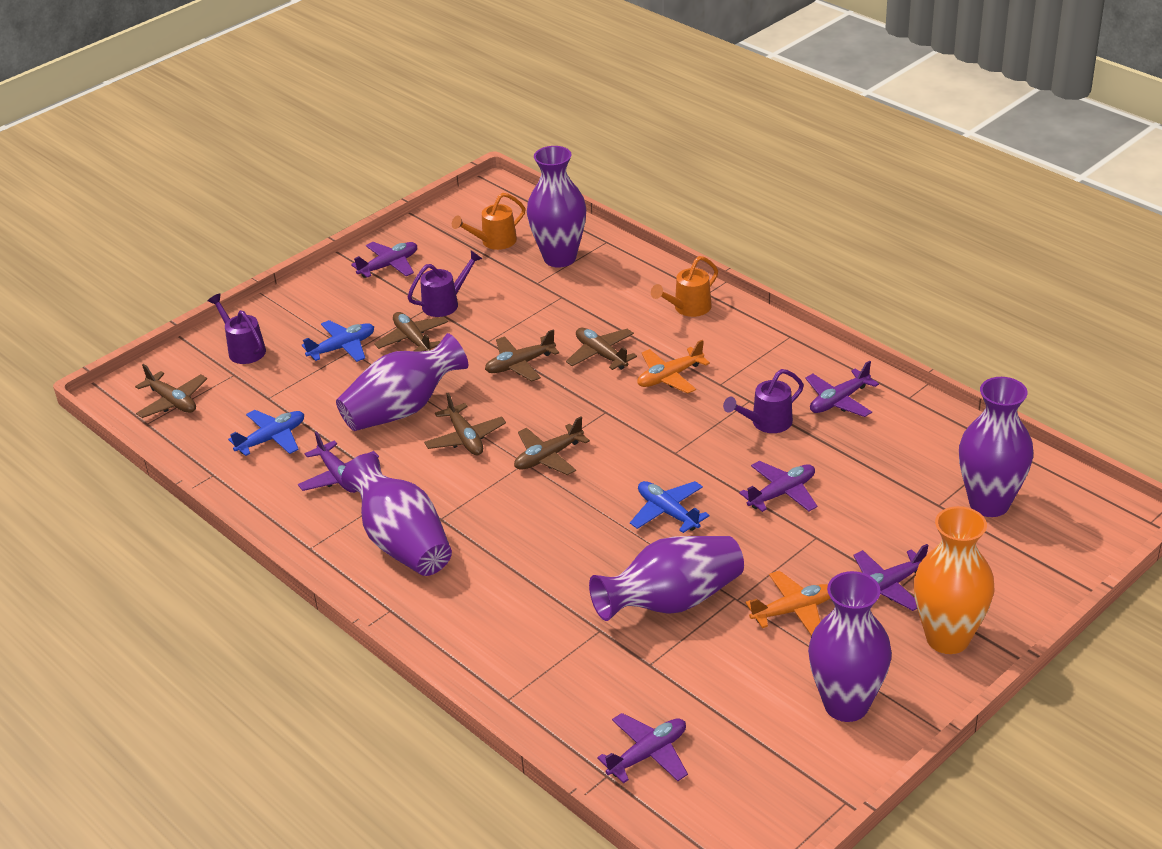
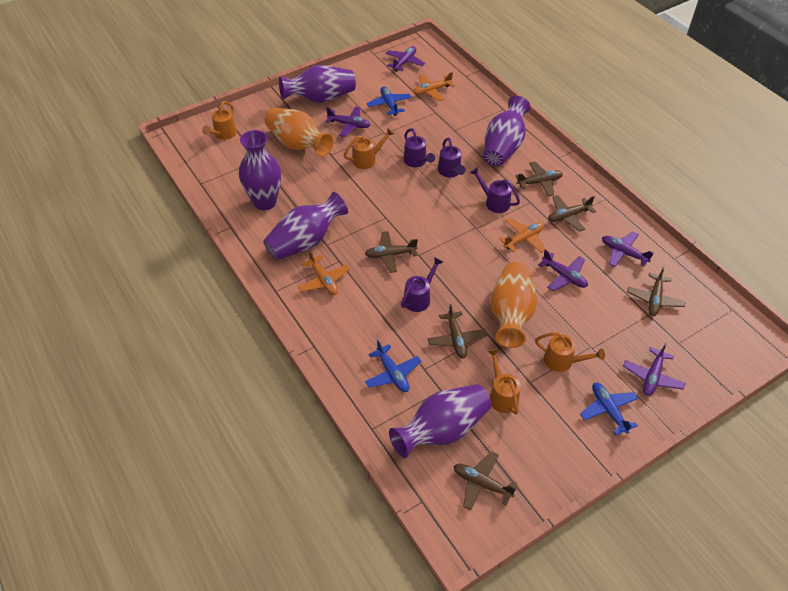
orange plane: 2 -> 3
orange vase: 1 -> 2
orange watering can: 2 -> 4
purple plane: 6 -> 5
purple vase: 6 -> 5
purple watering can: 3 -> 4

